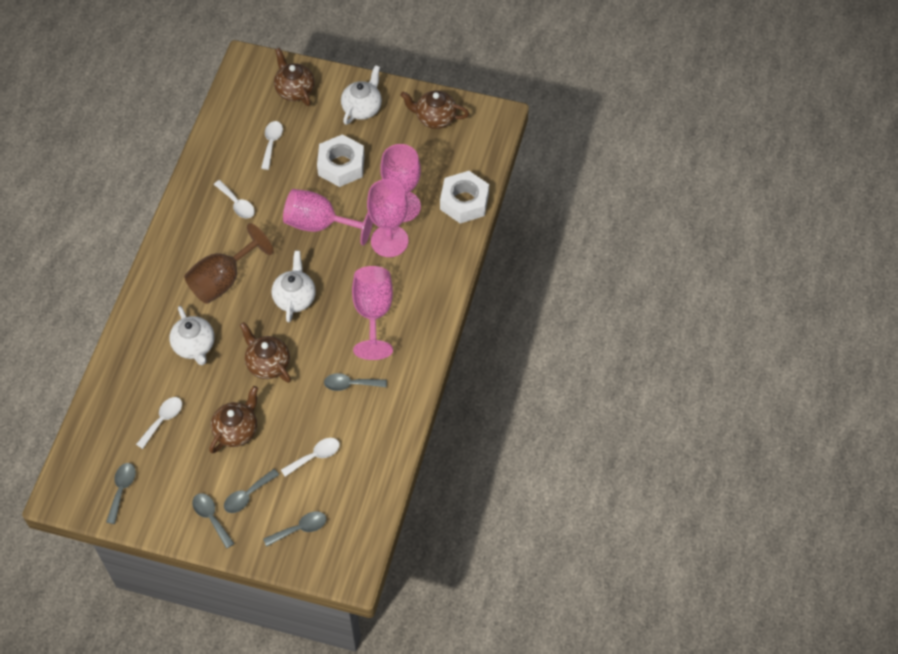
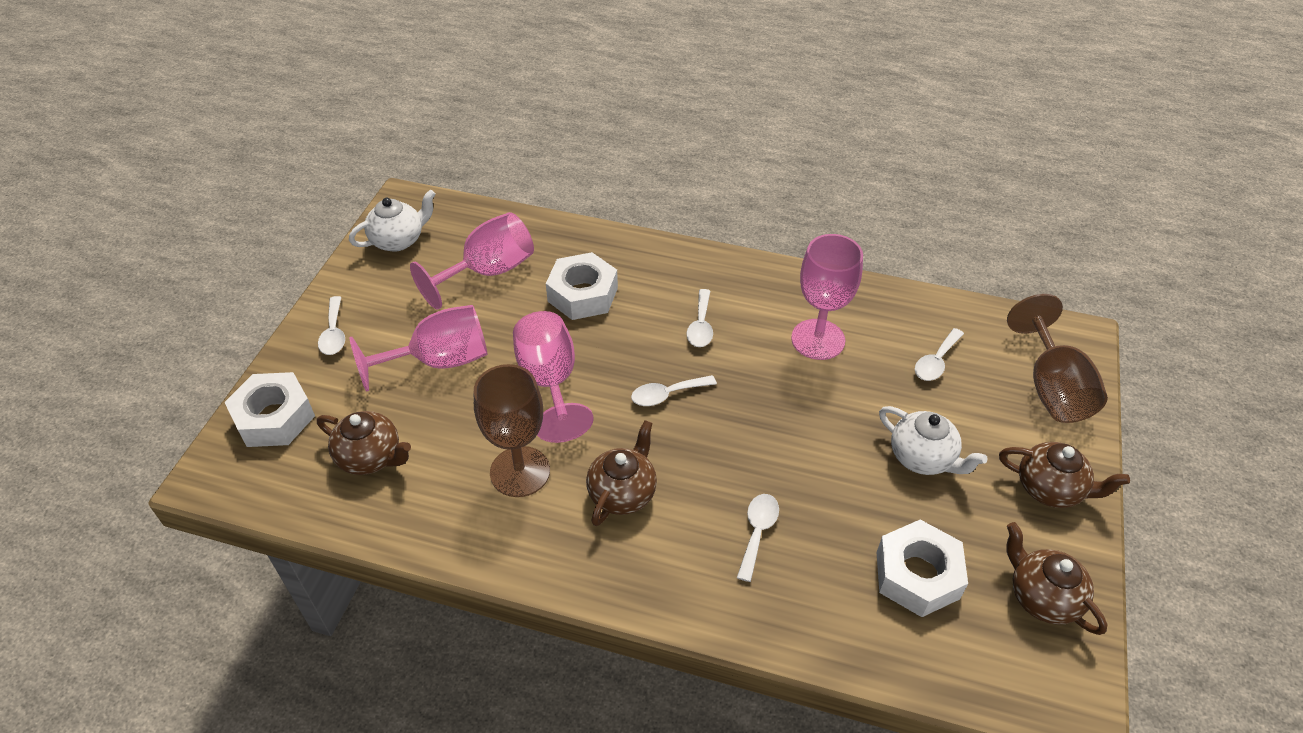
brown goblet: 1 -> 2
grey spoon: 5 -> 0
white nut: 2 -> 3
white spoon: 4 -> 5
white teapot: 3 -> 2

